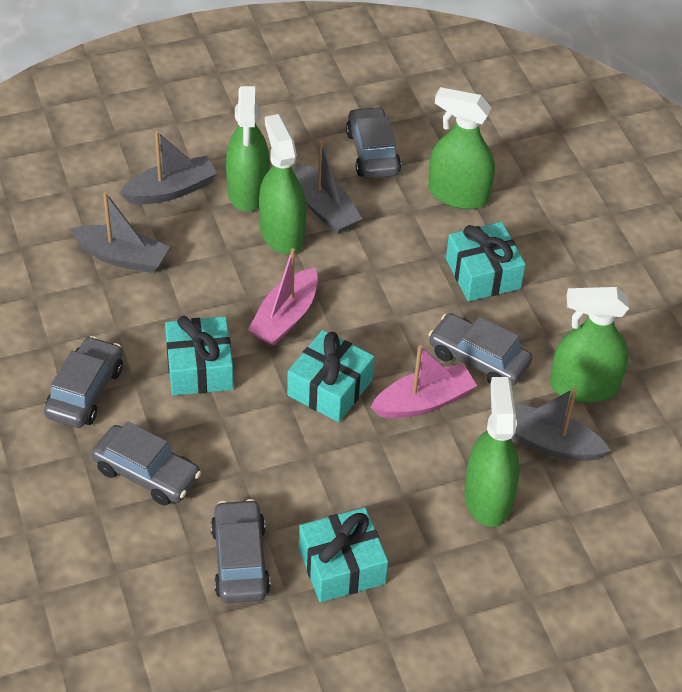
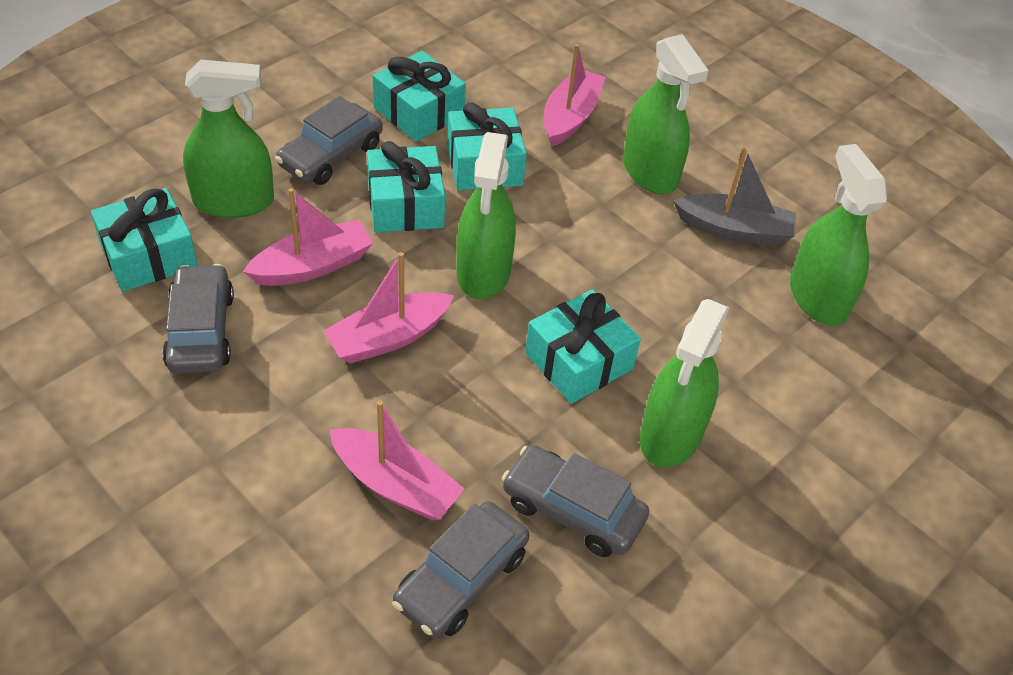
grey boat: 4 -> 1
grey car: 5 -> 4
pink boat: 2 -> 4
turquoise gift: 4 -> 5

